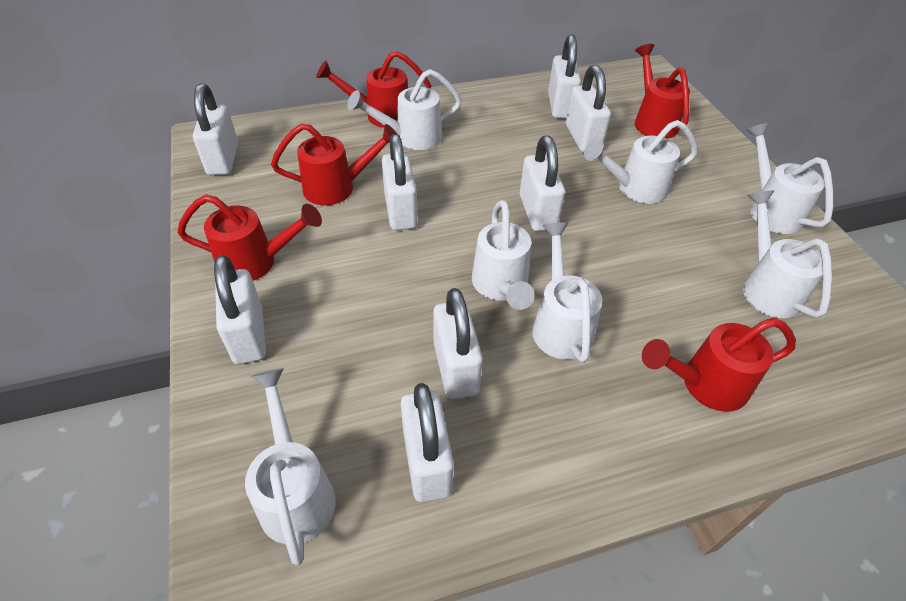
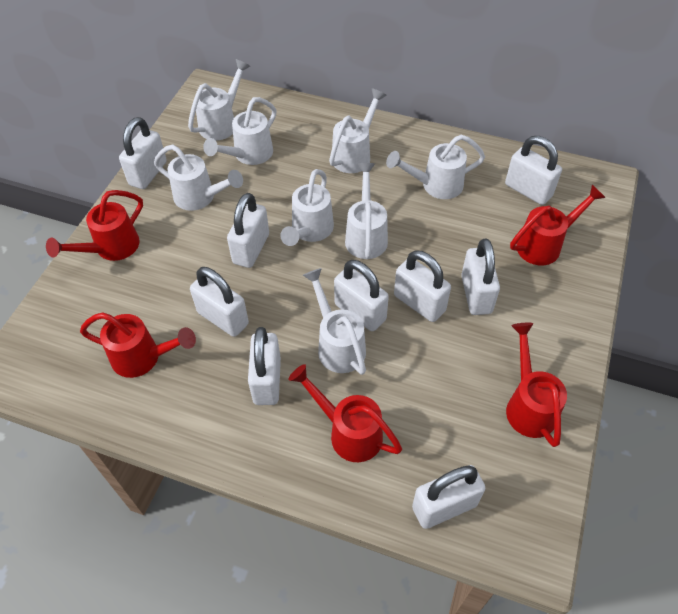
white padlock: 8 -> 9
white watering can: 7 -> 8

